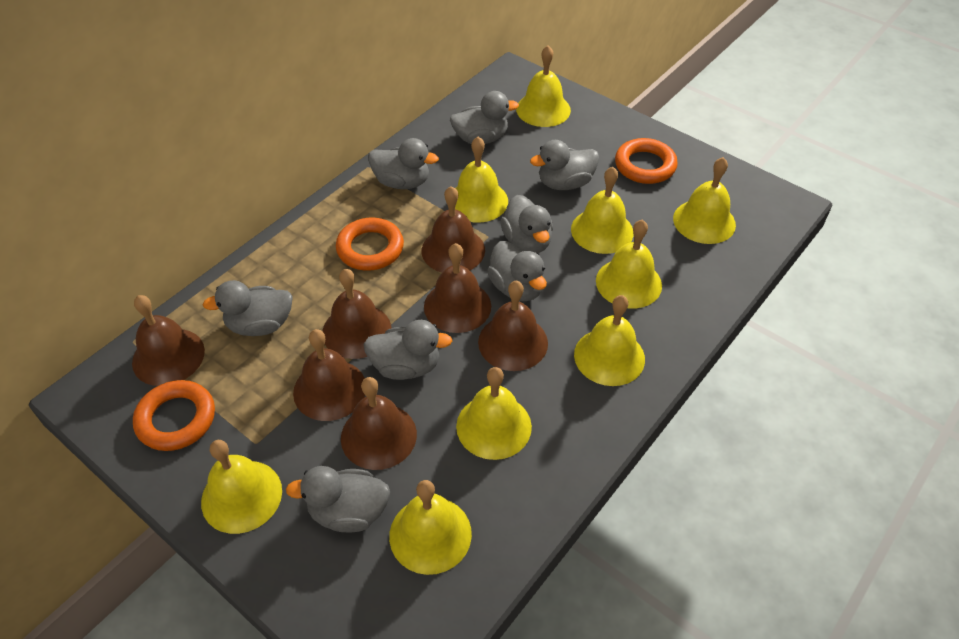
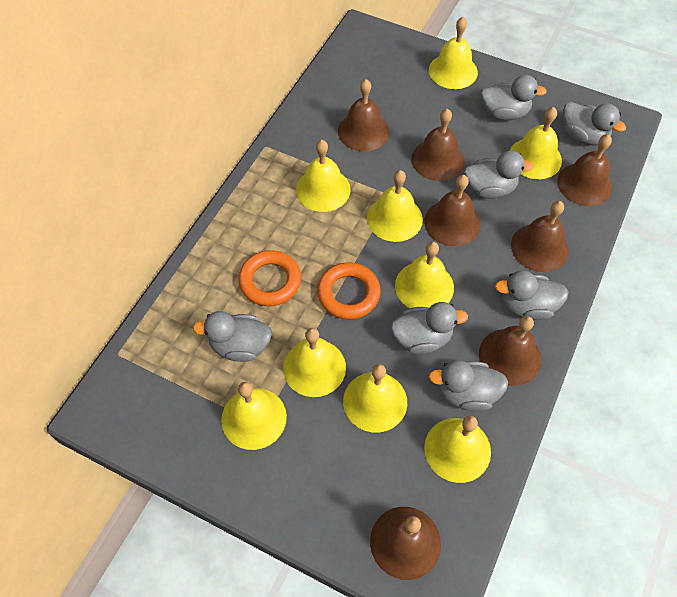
grey duck: 8 -> 7
orange ring: 3 -> 2

